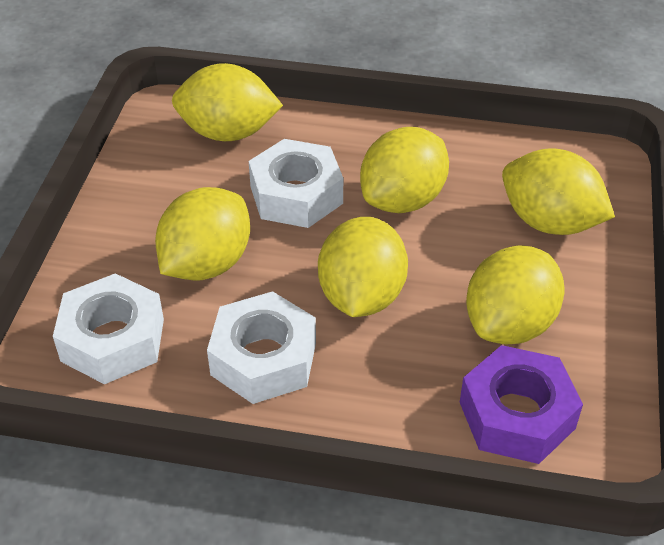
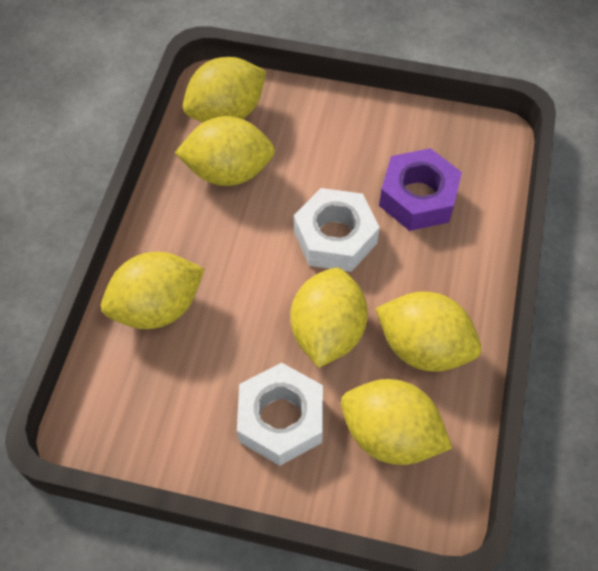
white nut: 3 -> 2

